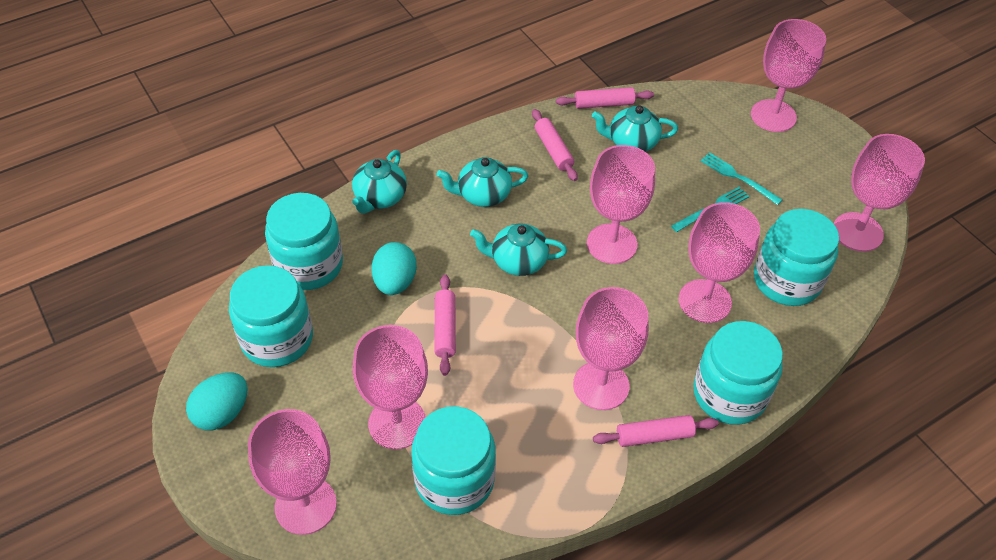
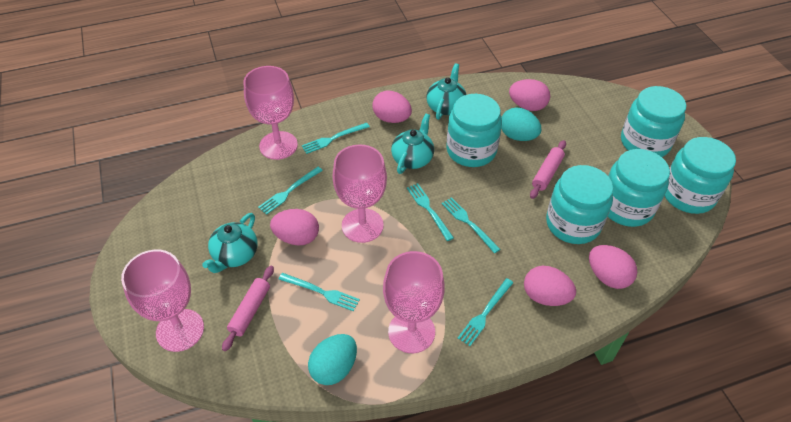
pink egg: 0 -> 5
pink goblet: 7 -> 4
pink rolling pin: 4 -> 2
turquoise fork: 2 -> 6
turquoise teapot: 4 -> 3

